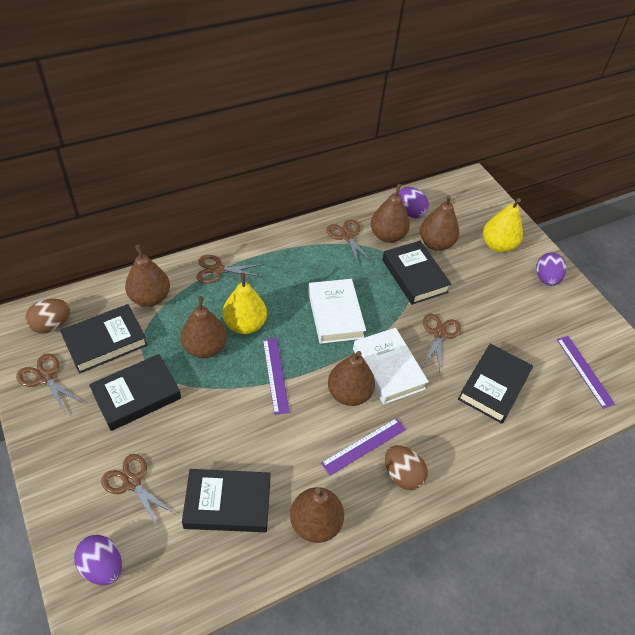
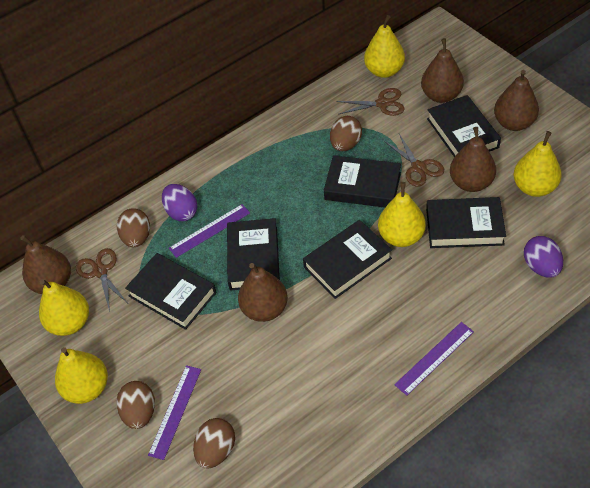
black book: 5 -> 6
brown egg: 2 -> 4
brown pear: 6 -> 5
brown scissors: 5 -> 3
purple egg: 3 -> 2
white book: 2 -> 0
yellow pear: 2 -> 5

